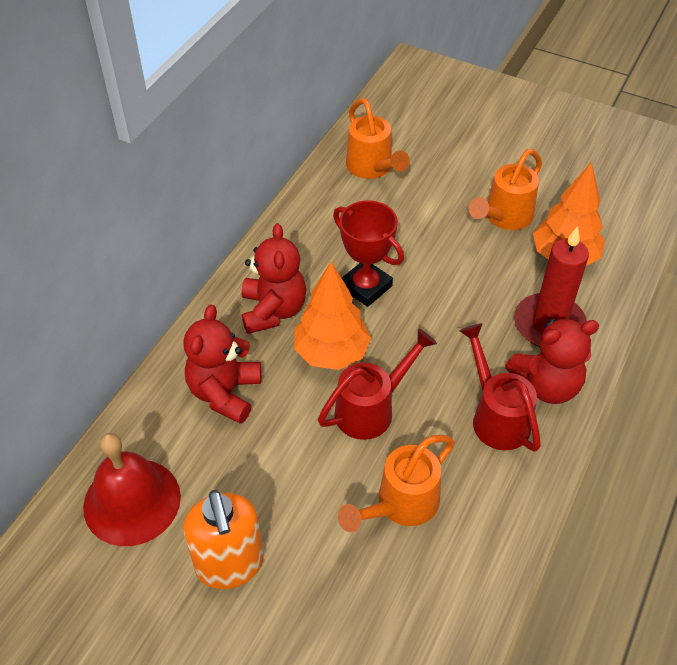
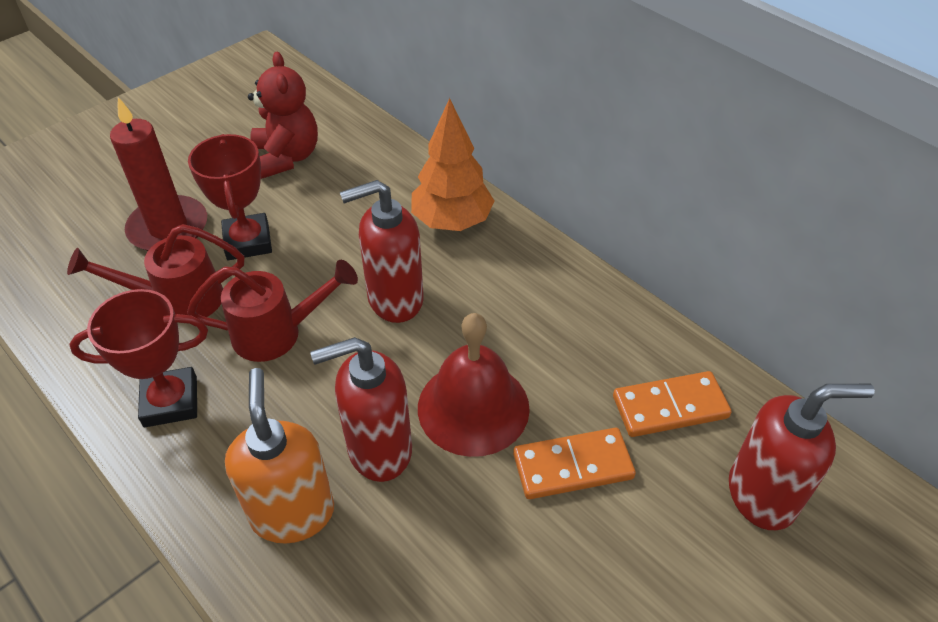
orange domino: 0 -> 2
orange tree: 2 -> 1
orange watering can: 3 -> 0
red soap dispenser: 0 -> 3
red teddy bear: 3 -> 1
red trophy: 1 -> 2

